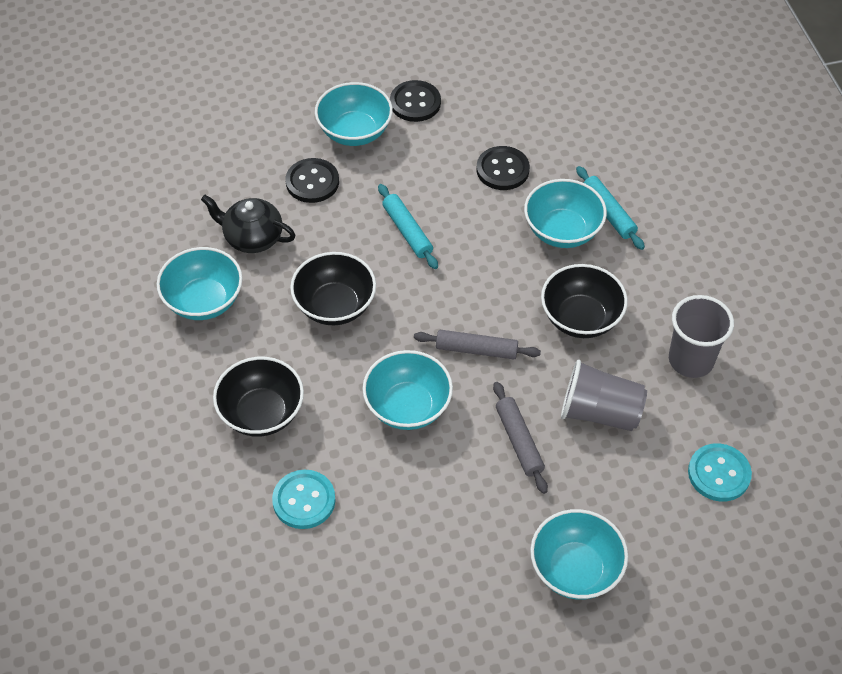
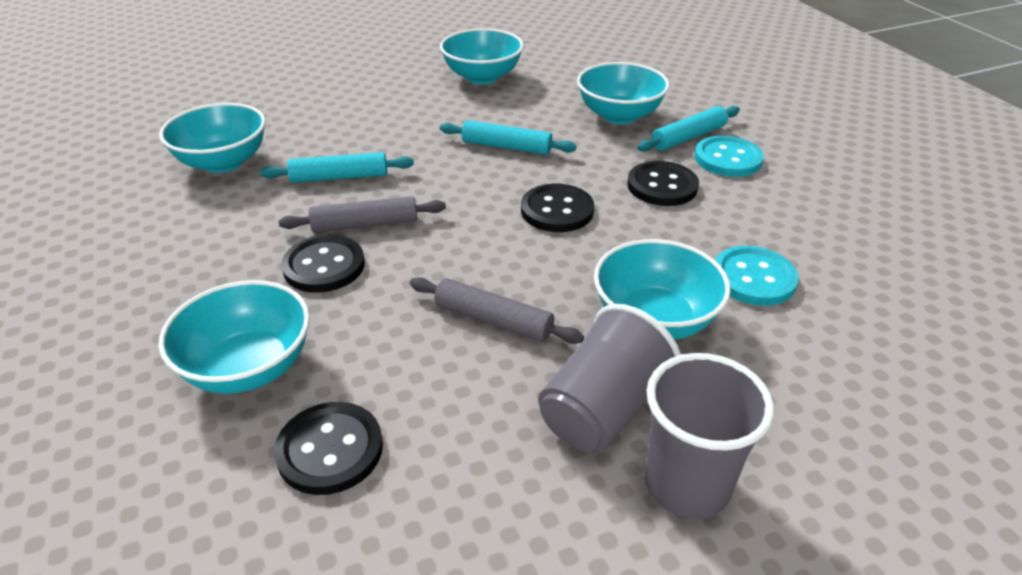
black bowl: 3 -> 0
black button: 3 -> 4
black teapot: 1 -> 0
turquoise rolling pin: 2 -> 3

